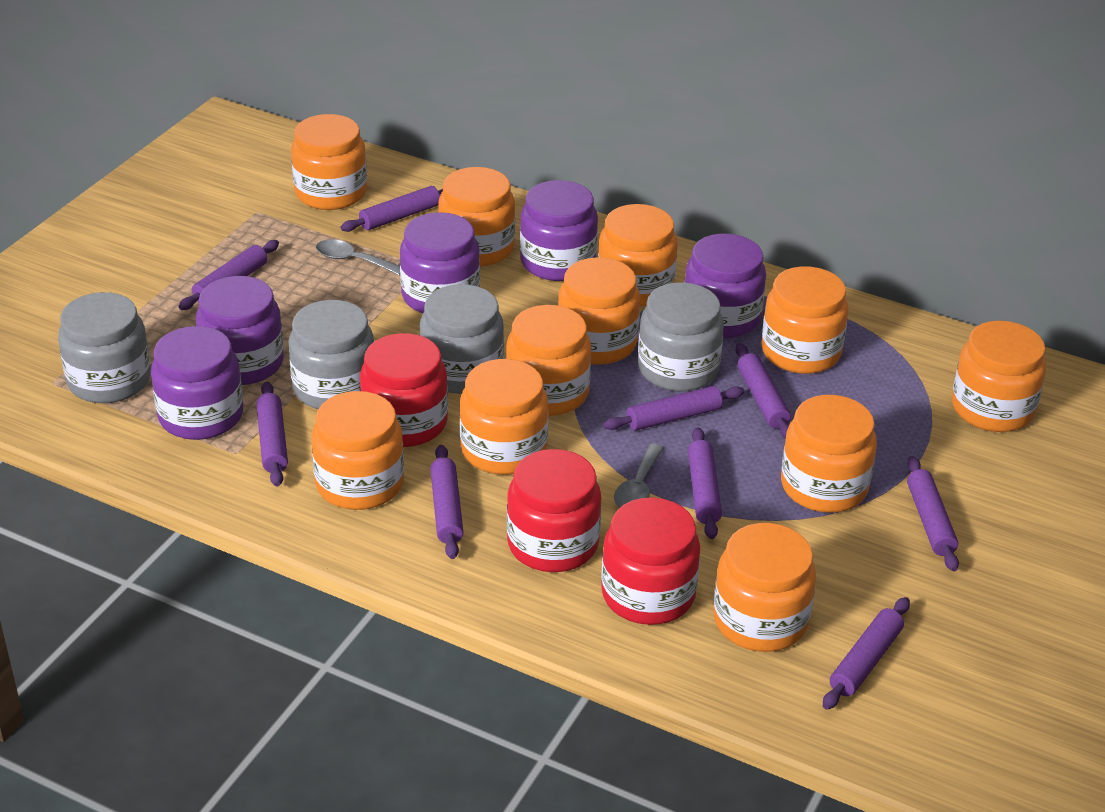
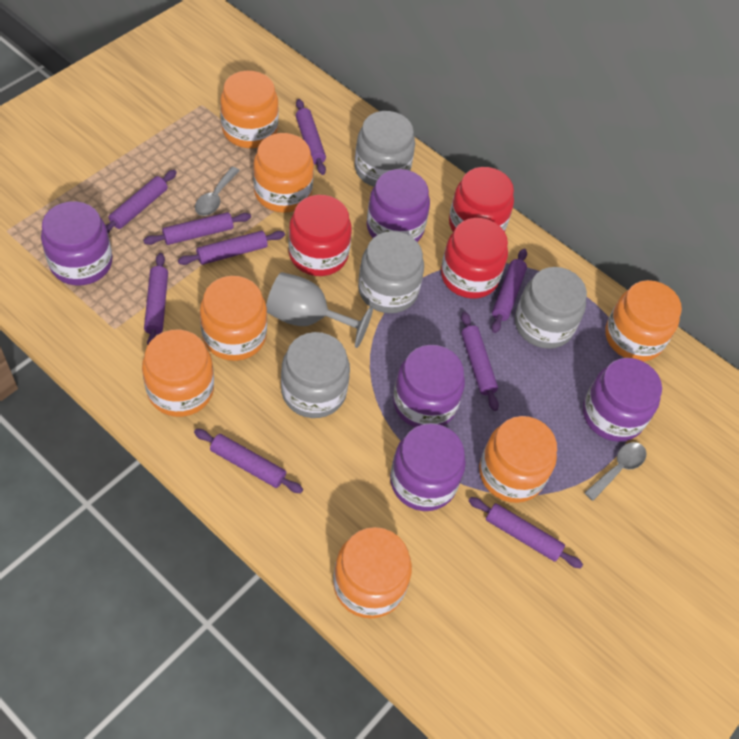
grey goblet: 0 -> 1
orange jar: 11 -> 7

